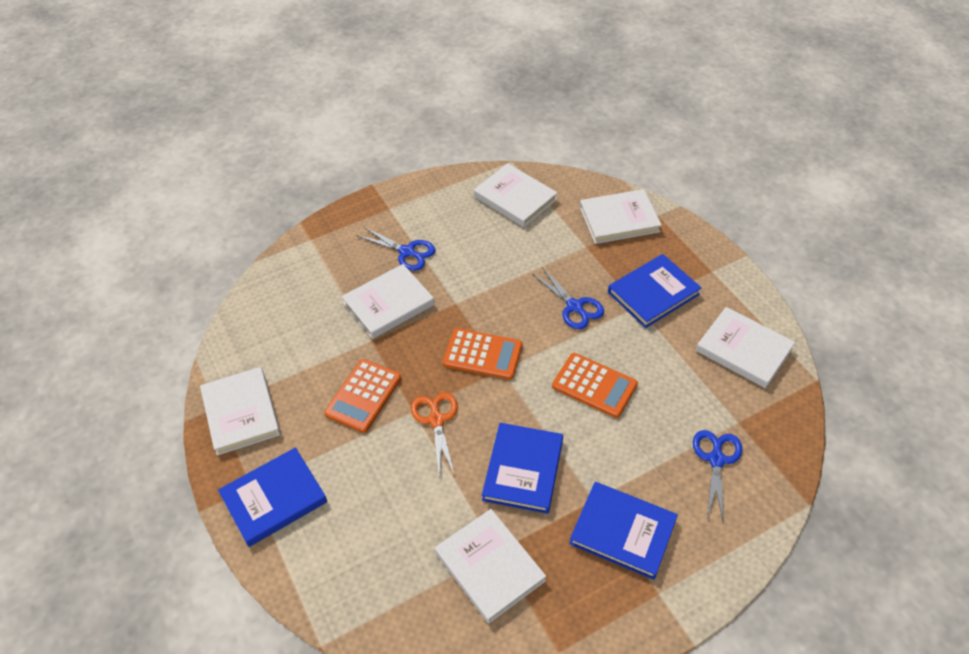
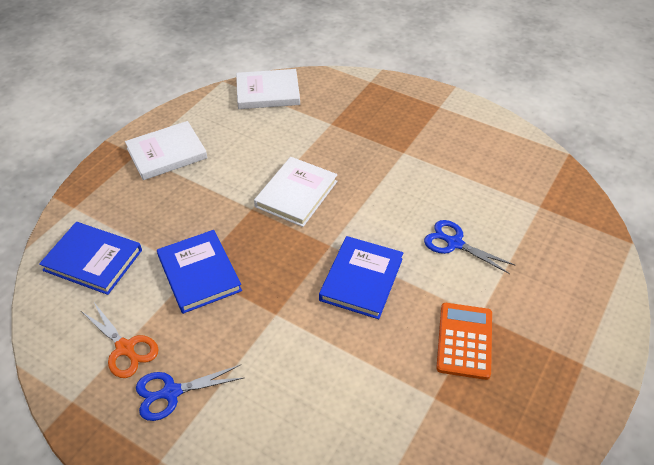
blue book: 4 -> 3
blue scissors: 3 -> 2
orange calculator: 3 -> 1
white book: 6 -> 3

